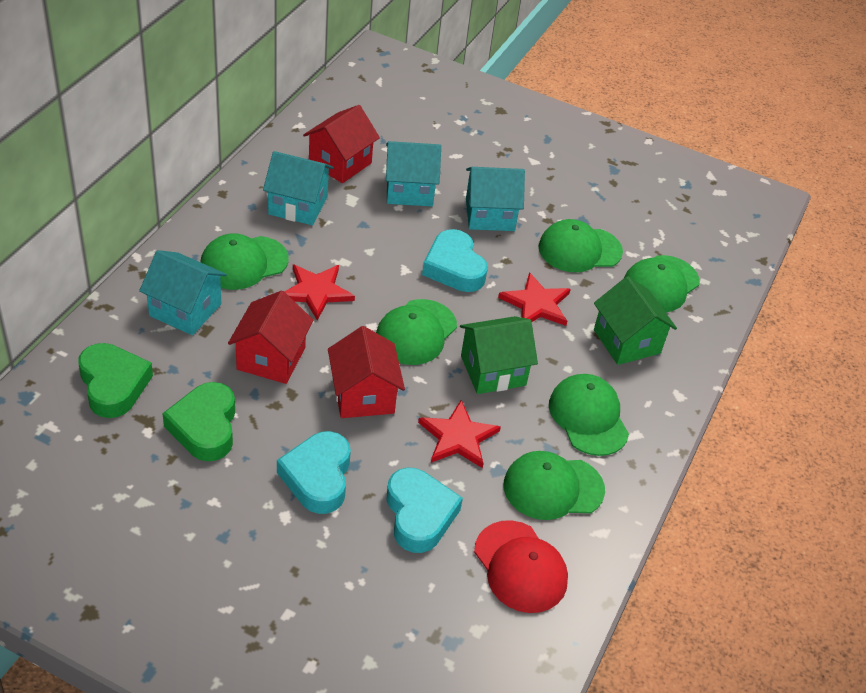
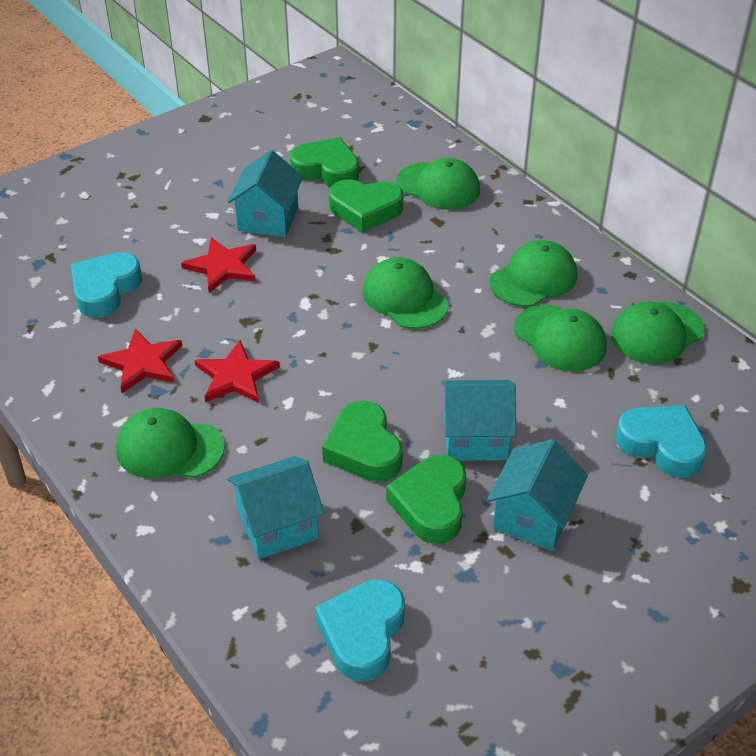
green heart: 2 -> 4
green house: 2 -> 0
red cap: 1 -> 0
red house: 3 -> 0

